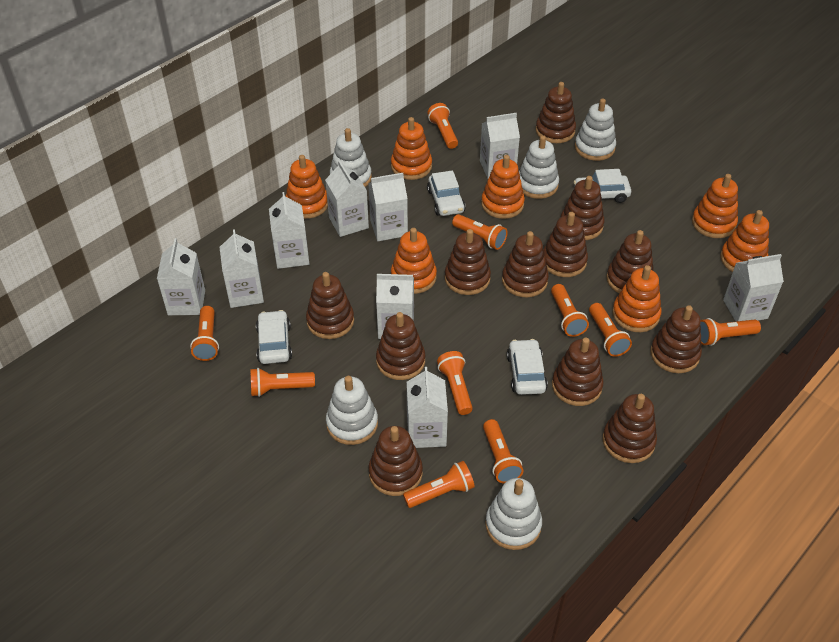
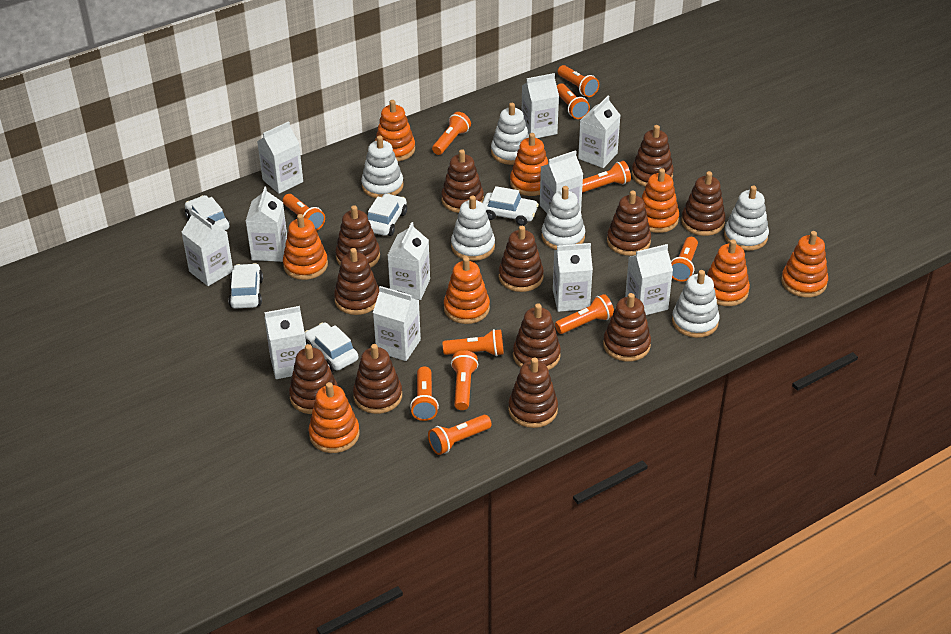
orange flashlight: 10 -> 11
orange stacking toy: 7 -> 8
white car: 4 -> 5
white carton: 9 -> 11
white stacking toy: 5 -> 6

